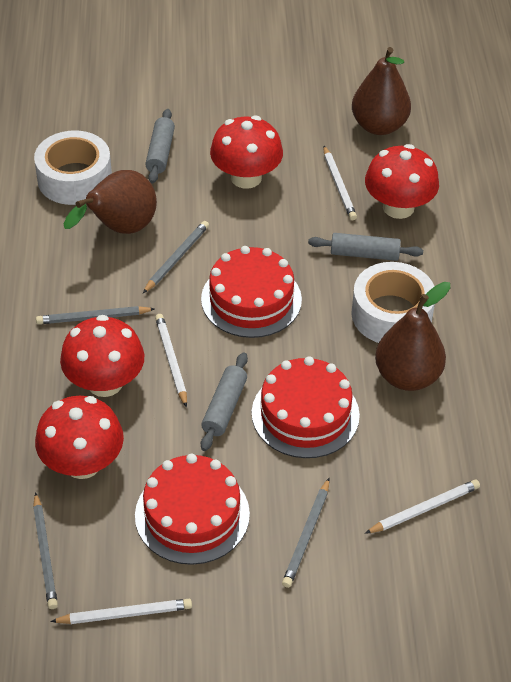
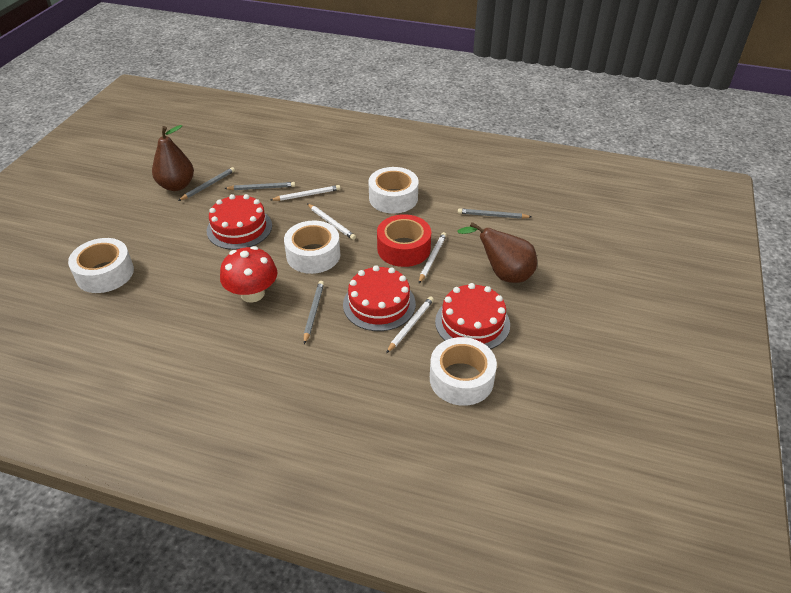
brown pear: 3 -> 2
grey rolling pin: 3 -> 0
red mushroom: 4 -> 1
red tape: 0 -> 1
white tape: 2 -> 4

